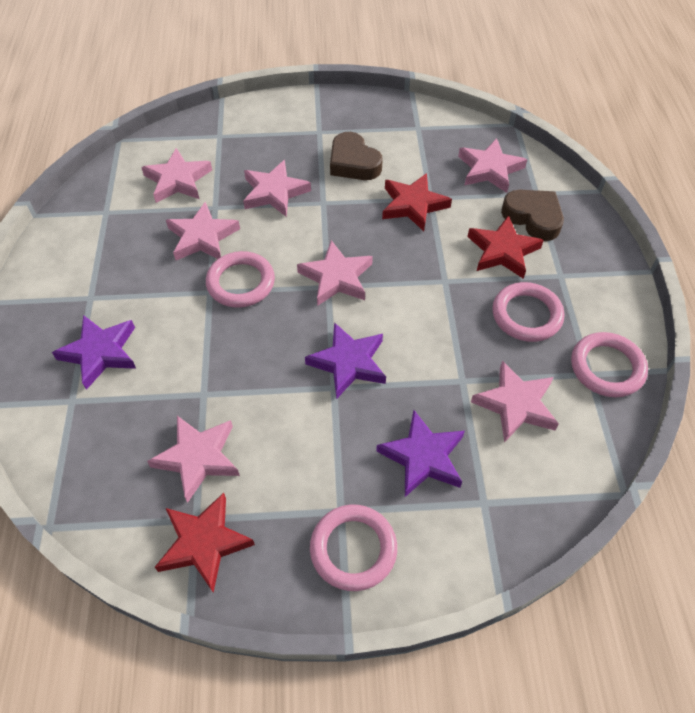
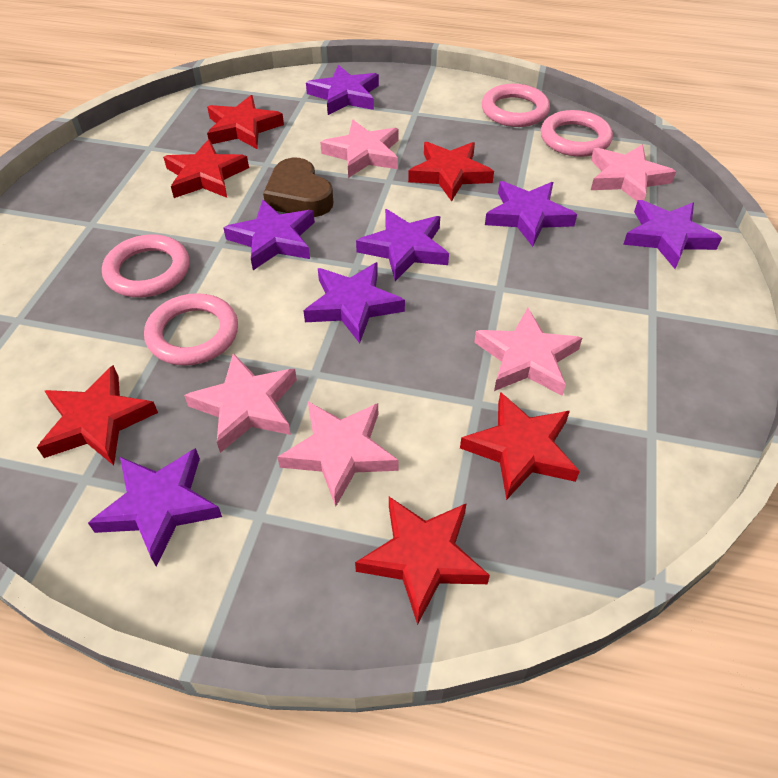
brown heart: 2 -> 1
pink star: 7 -> 5
purple star: 3 -> 7
red star: 3 -> 6

